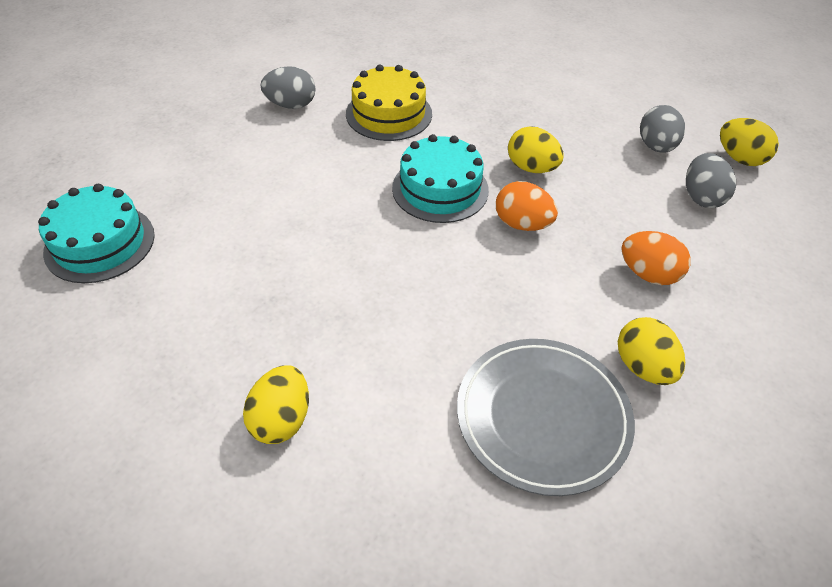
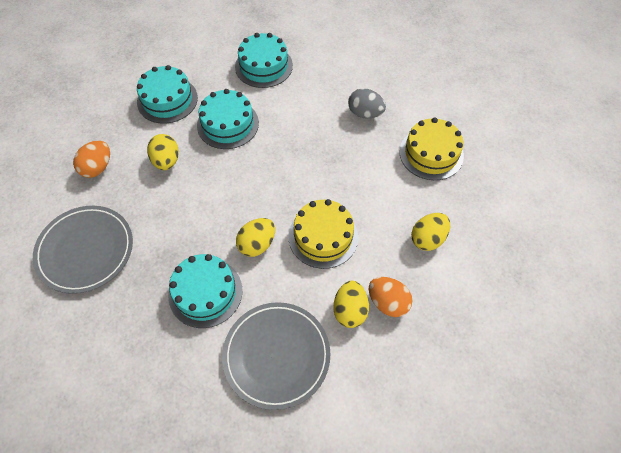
grey egg: 3 -> 1
grey plate: 1 -> 2
turquoise cake: 2 -> 4
yellow cake: 1 -> 2

